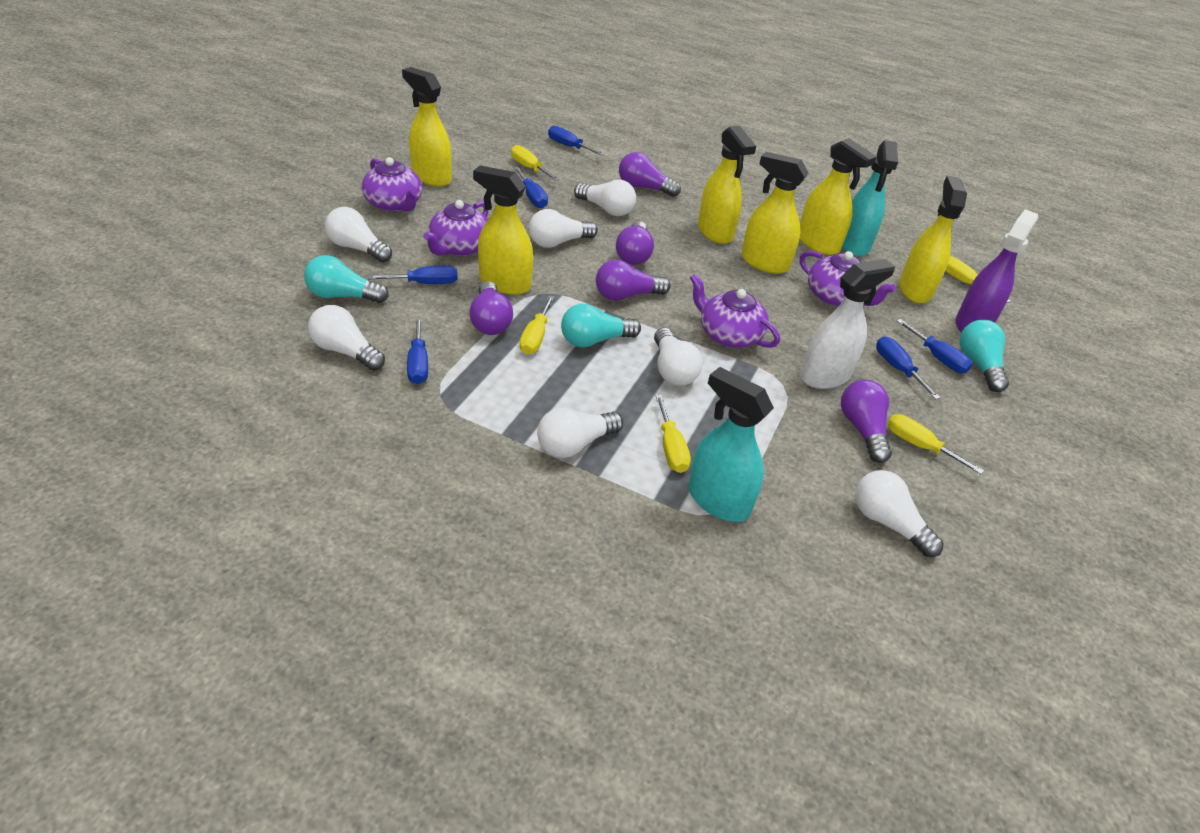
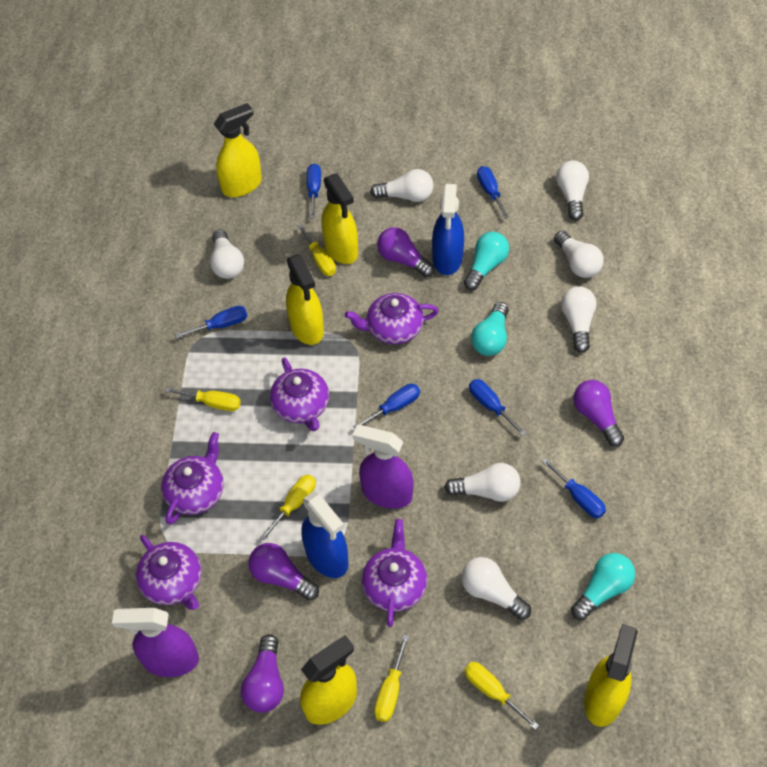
blue spray bottle: 0 -> 2
purple light bulb: 5 -> 4
purple spray bottle: 1 -> 2
purple teapot: 4 -> 5
turquoise spray bottle: 2 -> 0
white spray bottle: 1 -> 0
yellow spray bottle: 6 -> 5

